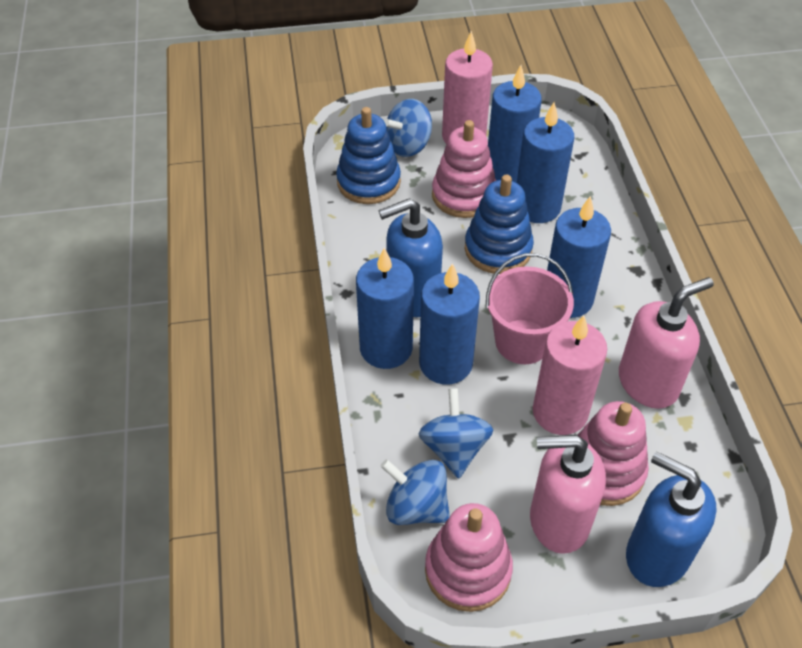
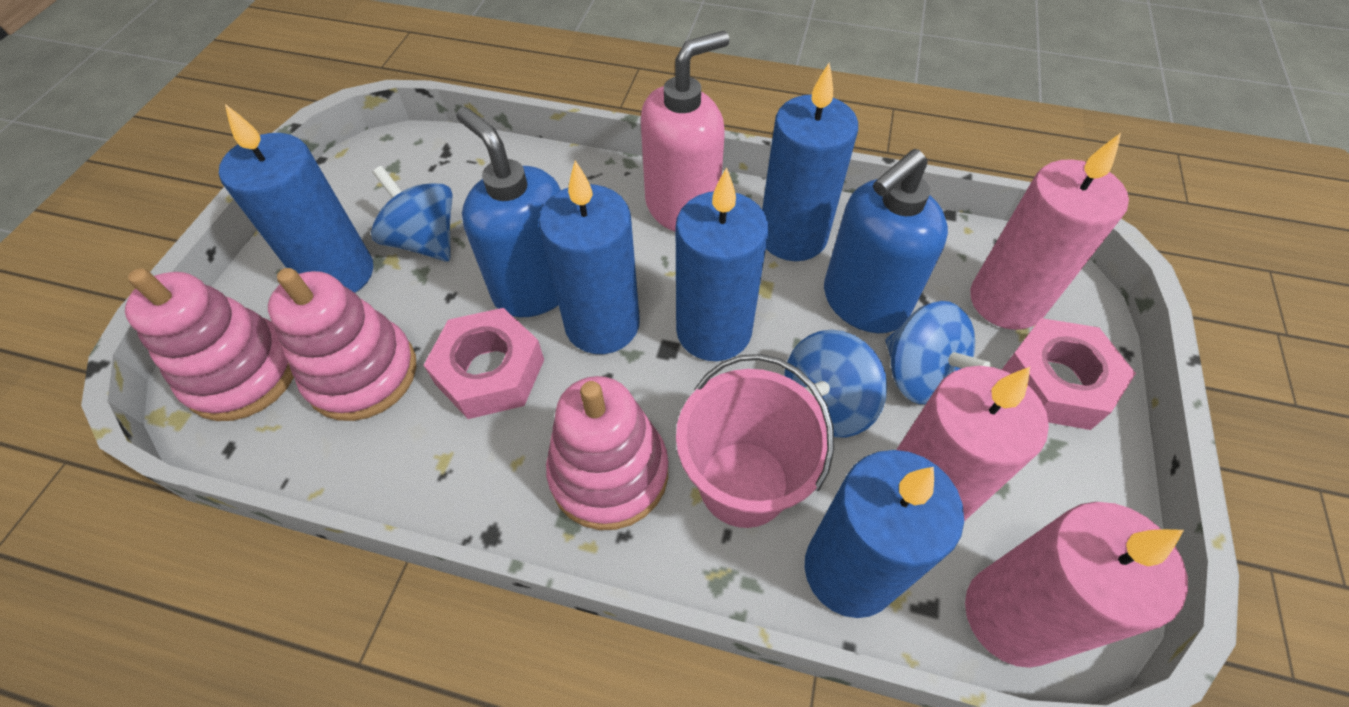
blue stacking toy: 2 -> 0
pink candle: 2 -> 3
pink nut: 0 -> 2
pink soap dispenser: 2 -> 1

